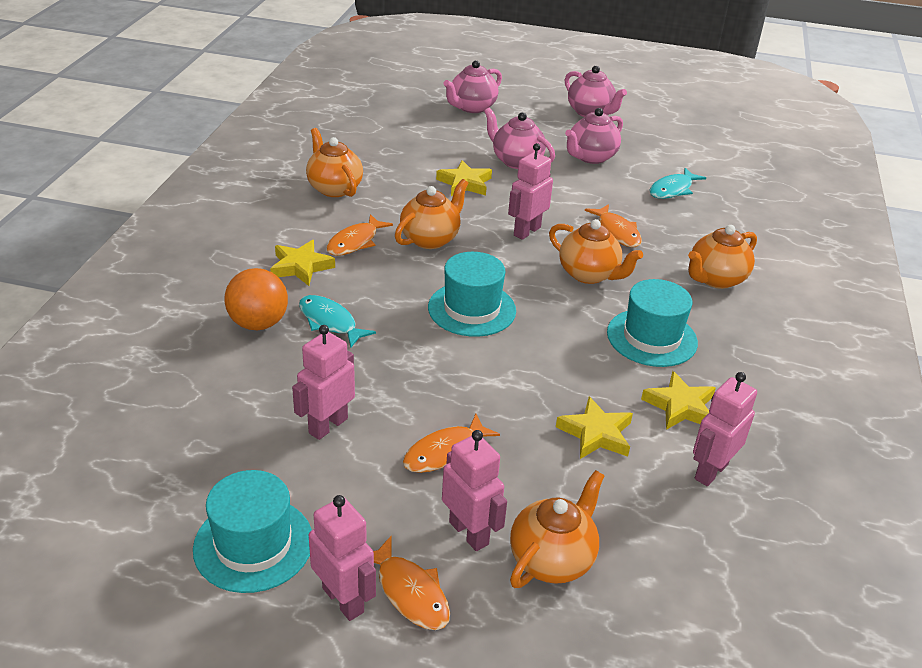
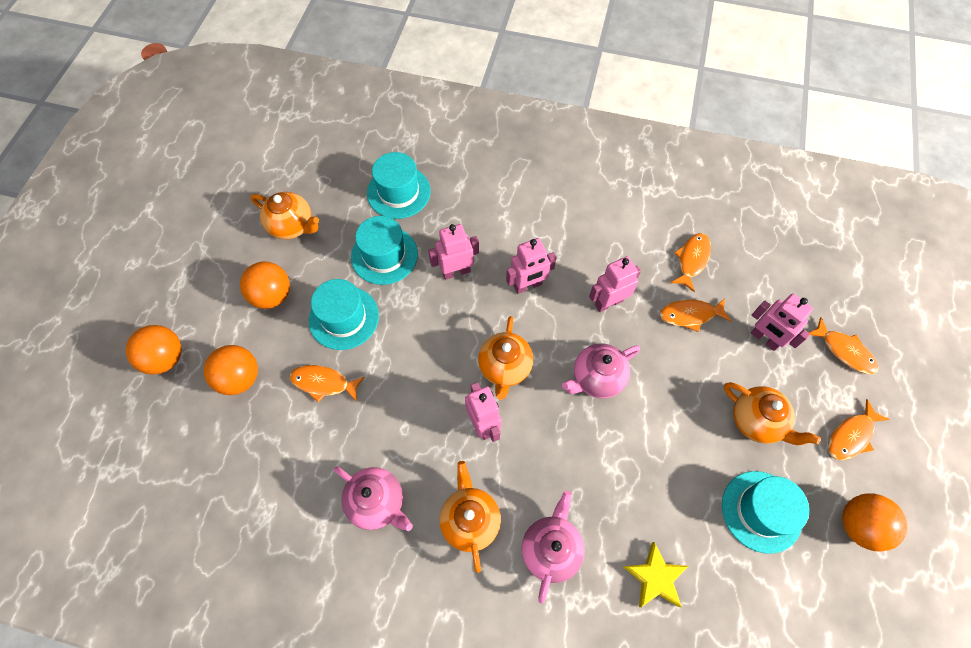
orange ball: 1 -> 4
orange fish: 4 -> 5
orange teapot: 5 -> 4
pink teapot: 4 -> 3
turquoise fish: 2 -> 0
turquoise hat: 3 -> 4
yellow star: 4 -> 1

